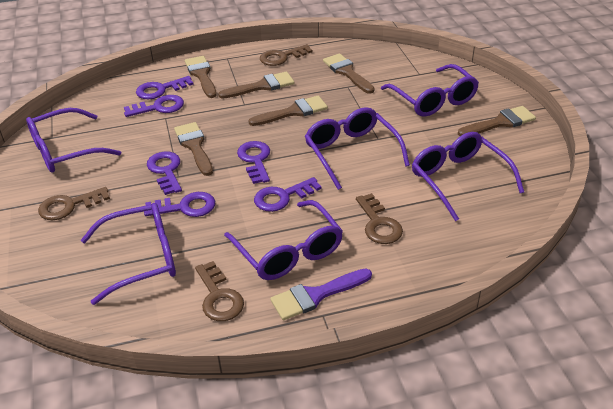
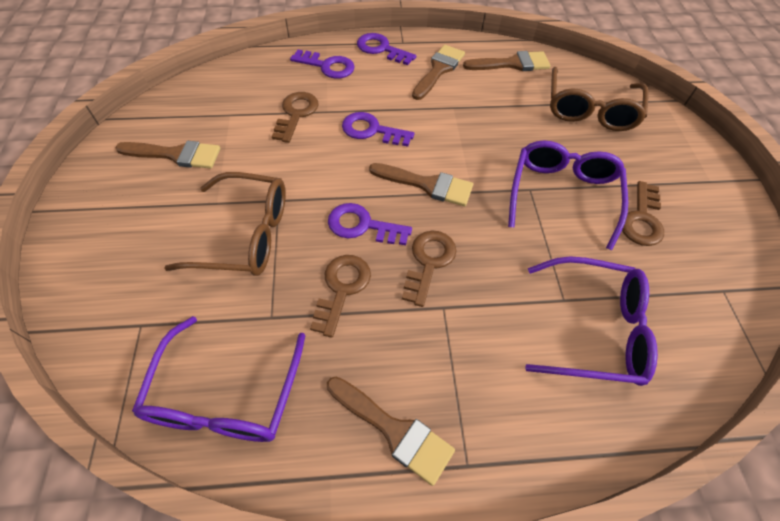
brown brush: 6 -> 5
brown glasses: 0 -> 2
purple brush: 1 -> 0
purple glasses: 6 -> 3
purple key: 6 -> 4

